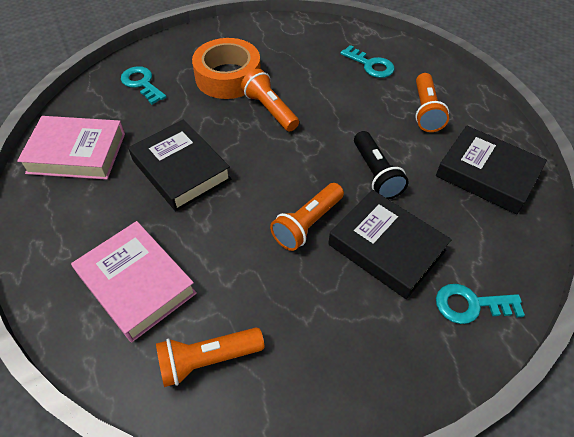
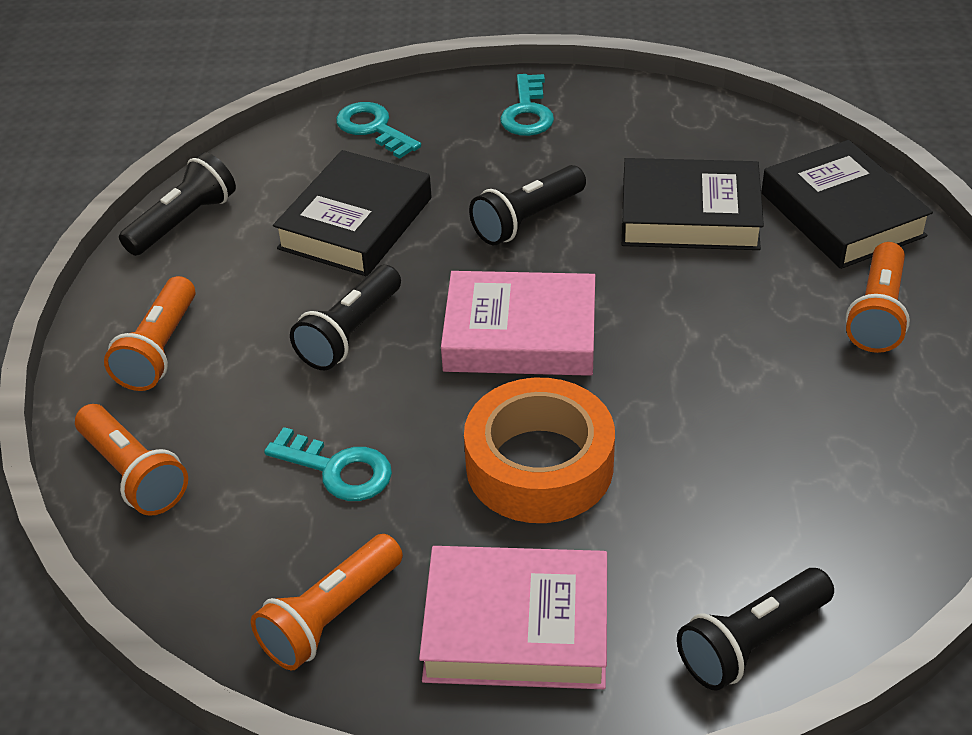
black flashlight: 1 -> 4

